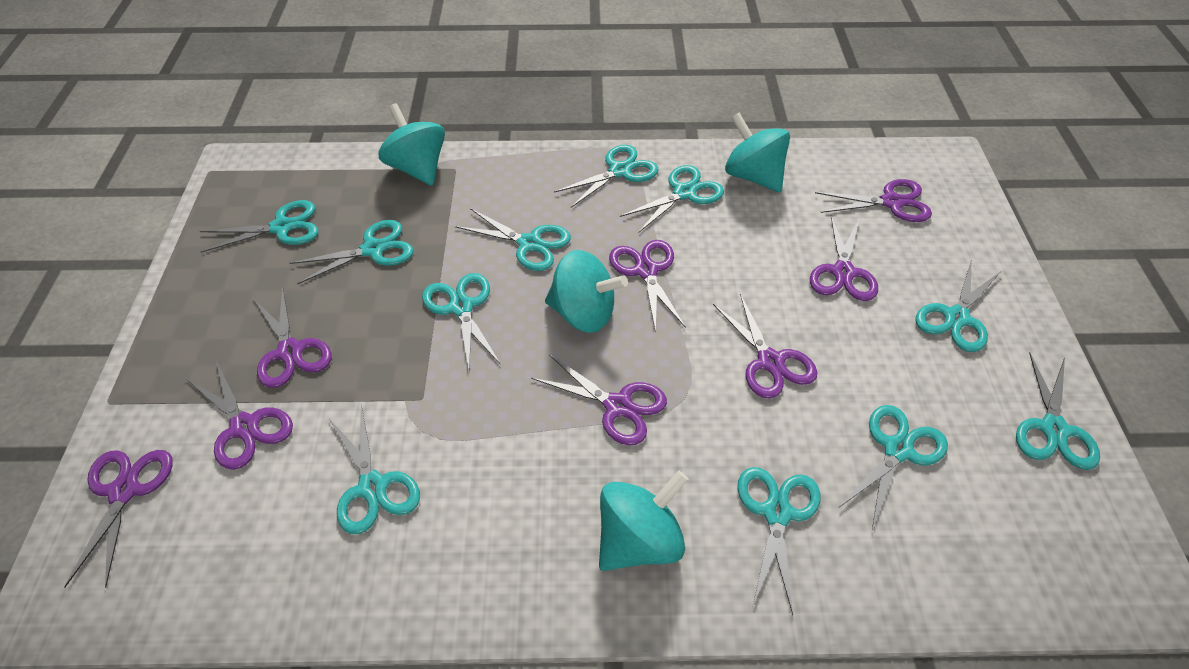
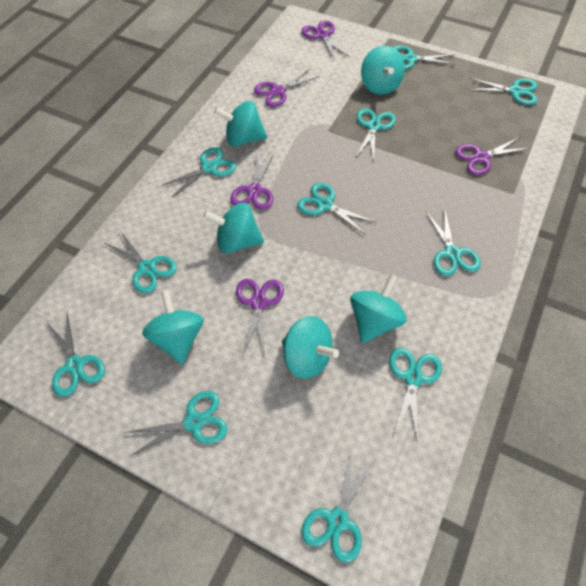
purple scissors: 8 -> 5
turquoise spinning top: 4 -> 6

